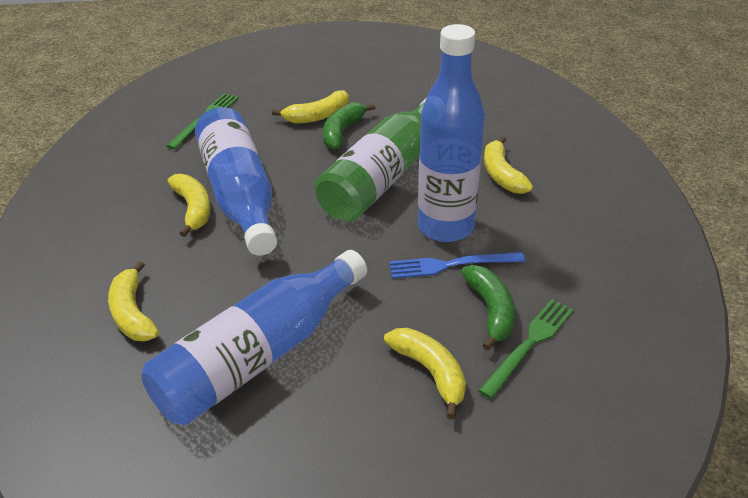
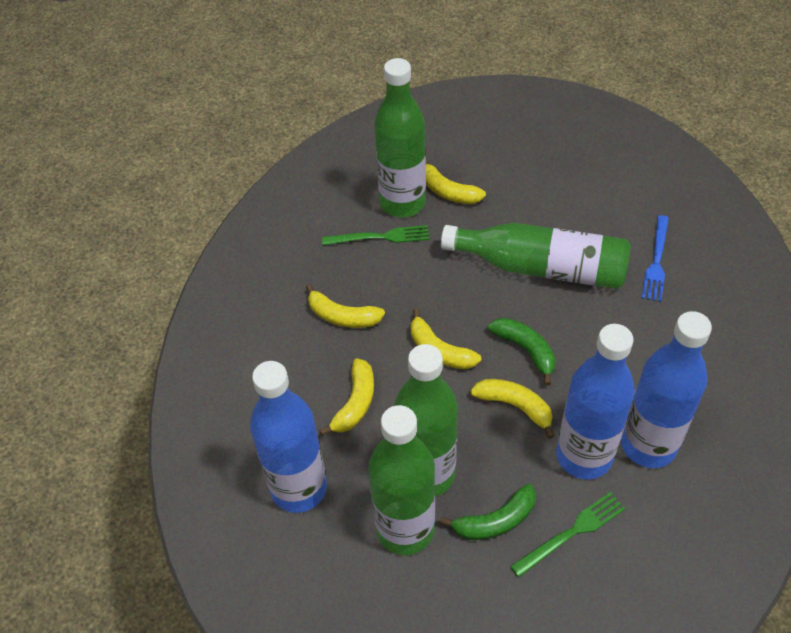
green bottle: 1 -> 4

